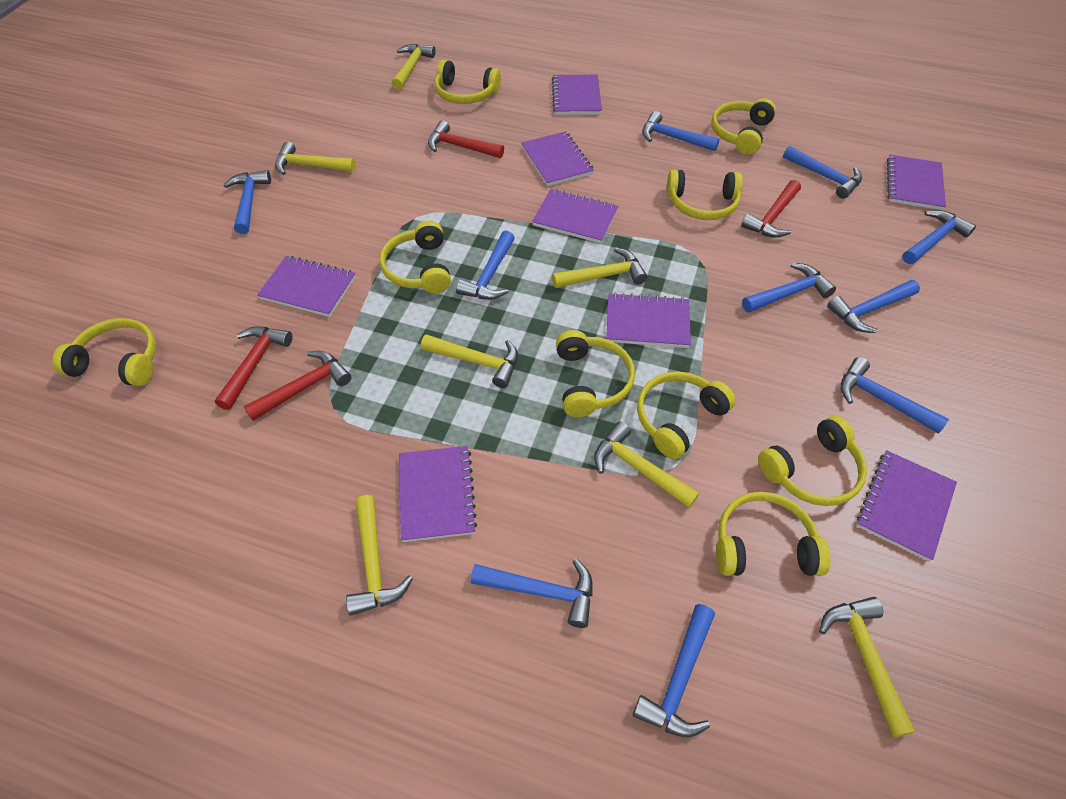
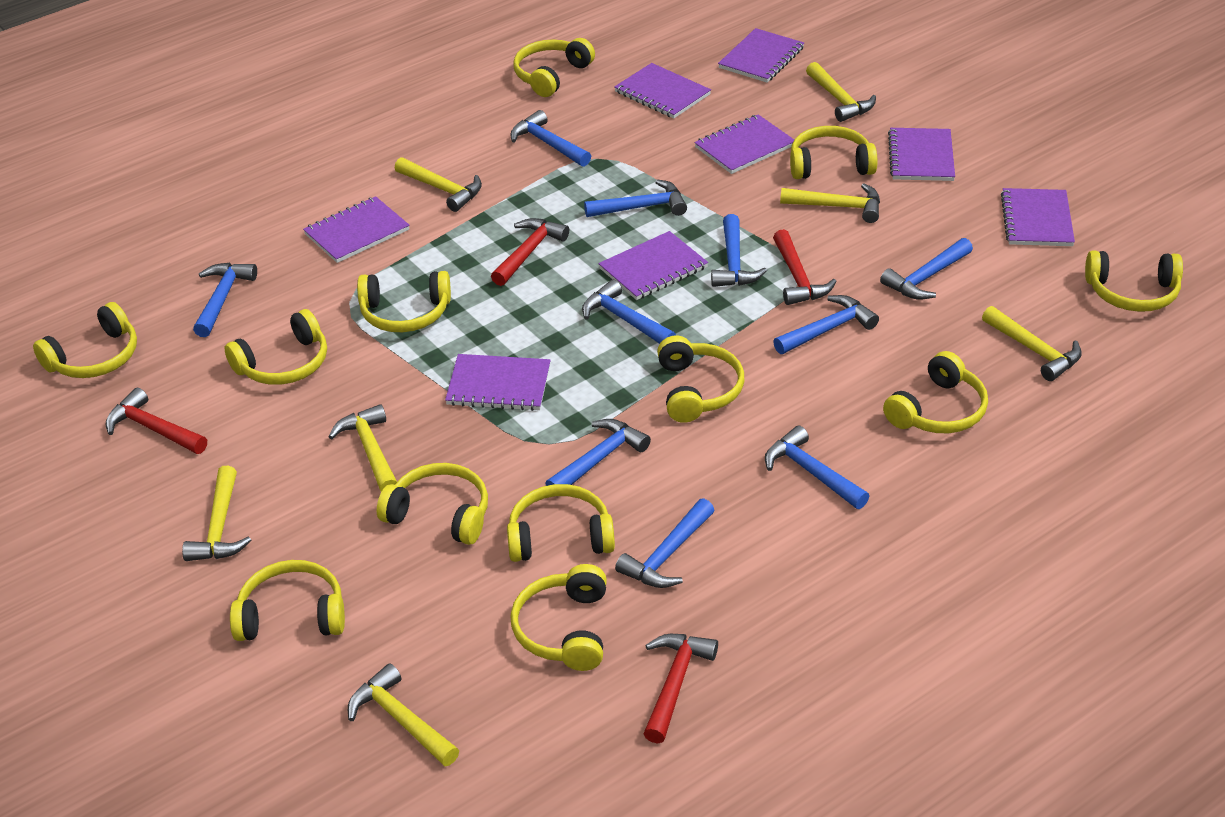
yellow headphones: 9 -> 12

